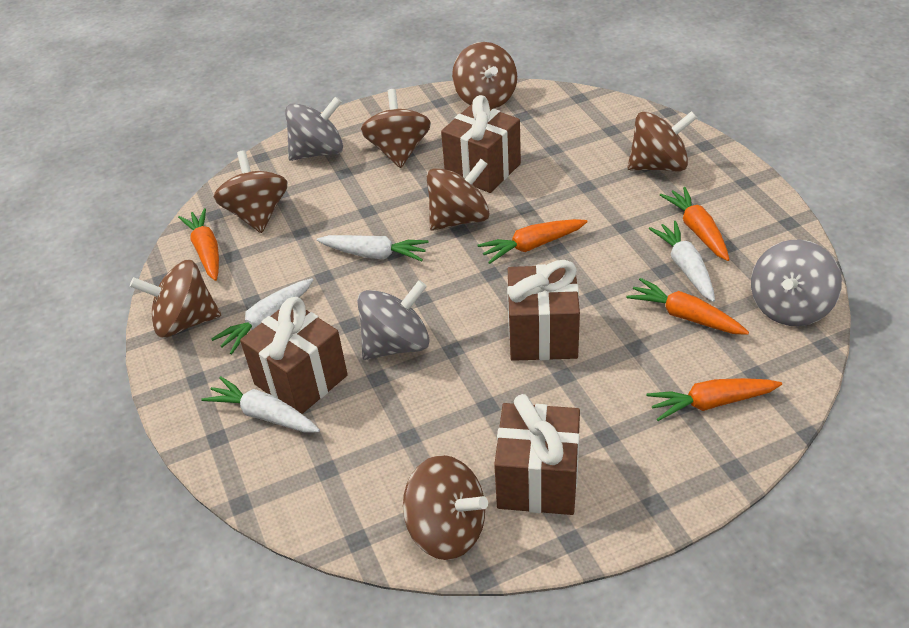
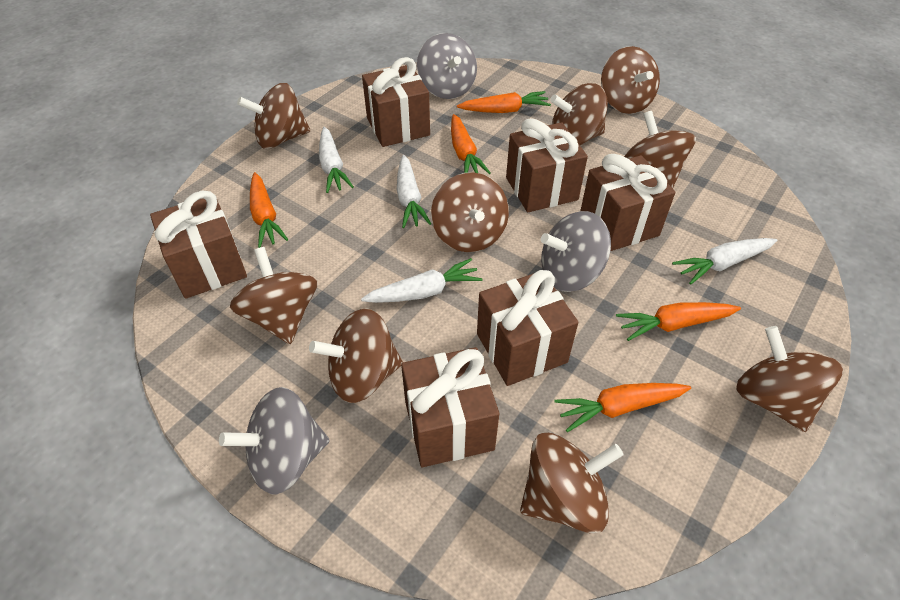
brown gift: 4 -> 6
brown spinning top: 7 -> 9

